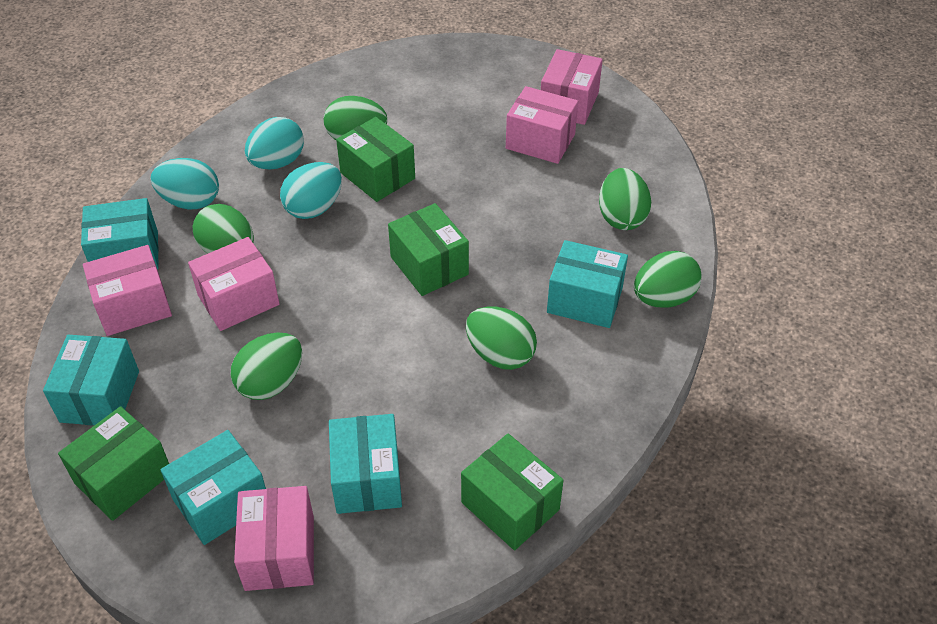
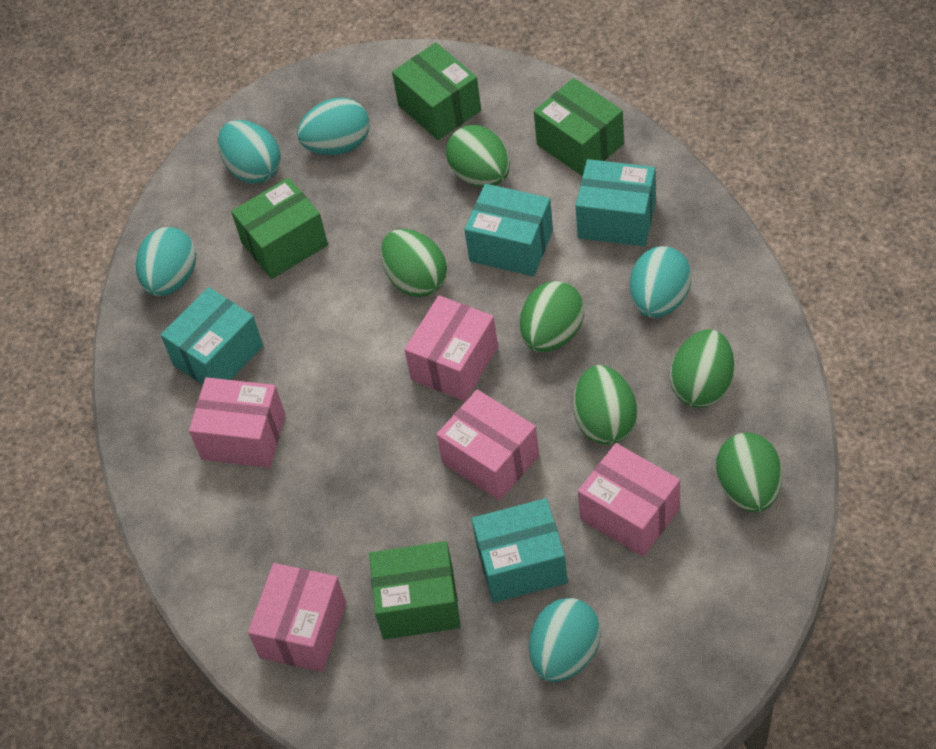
turquoise box: 5 -> 4
turquoise egg: 3 -> 5

